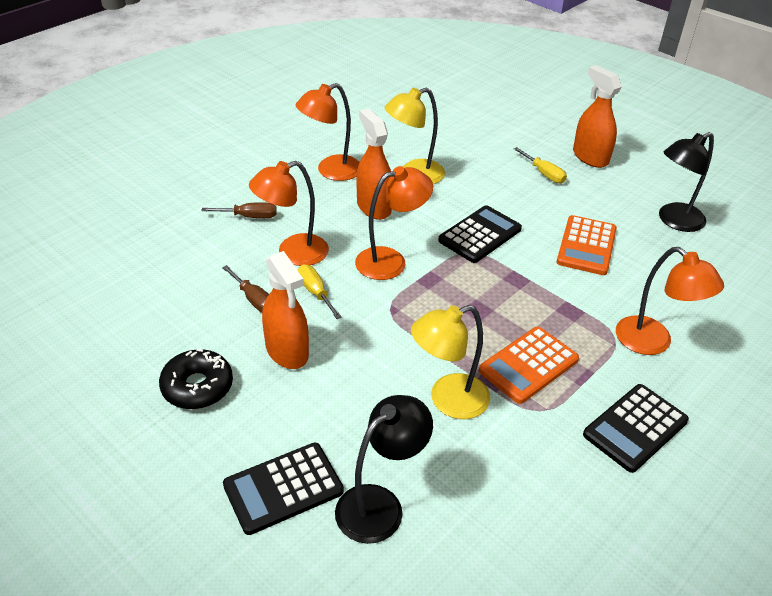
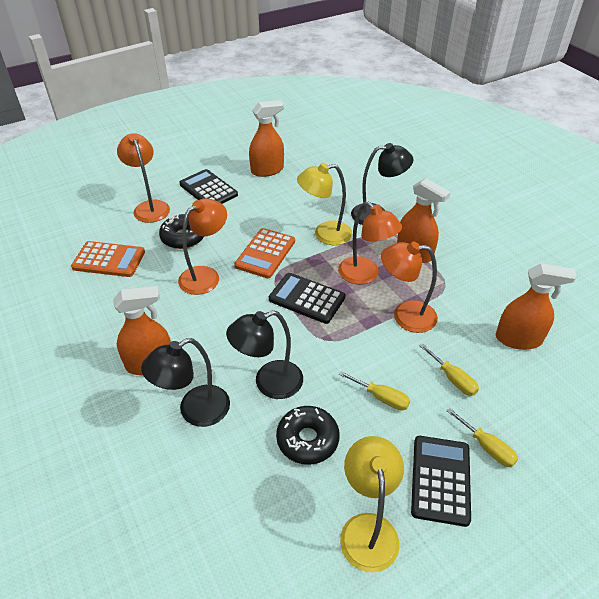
black donut: 1 -> 2
black lamp: 2 -> 3
brown screwdriver: 2 -> 0
orange spray bottle: 3 -> 4
yellow screwdriver: 2 -> 3

